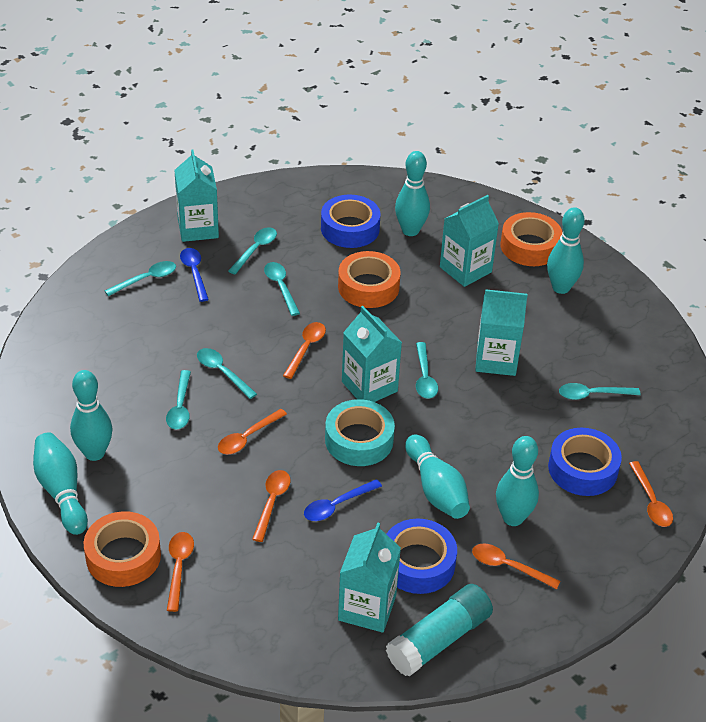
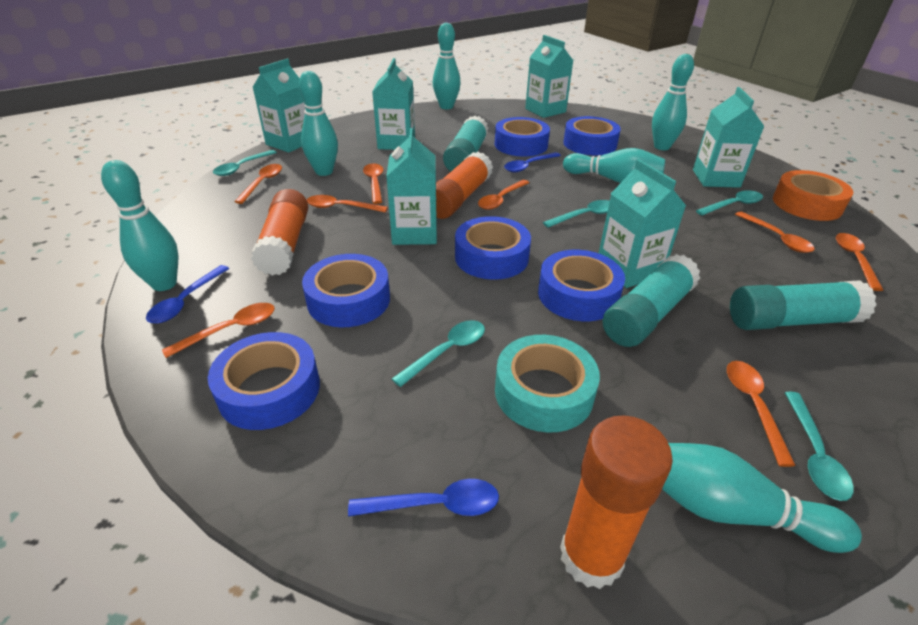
blue spoon: 2 -> 3
blue tape: 3 -> 6
orange glue stick: 0 -> 3
orange spoon: 6 -> 8
orange tape: 3 -> 1
turquoise carton: 5 -> 6
turquoise glue stick: 1 -> 3
turquoise spoon: 7 -> 5

